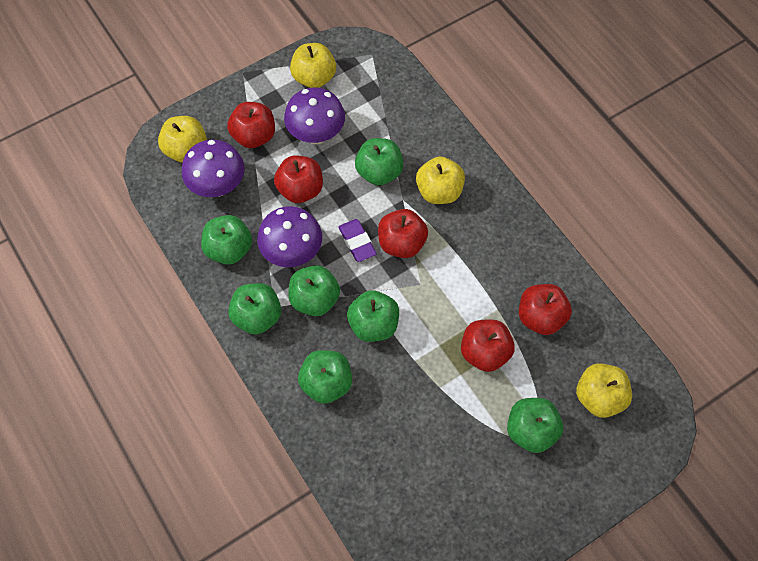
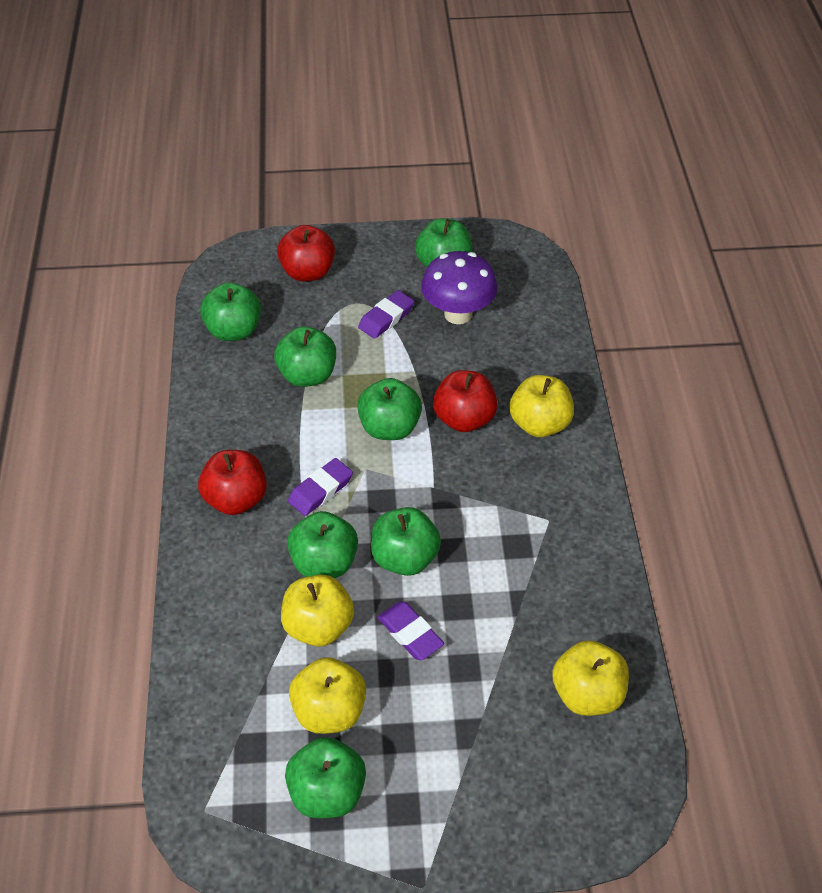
purple eraser: 1 -> 3
purple mushroom: 3 -> 1
red apple: 5 -> 3

